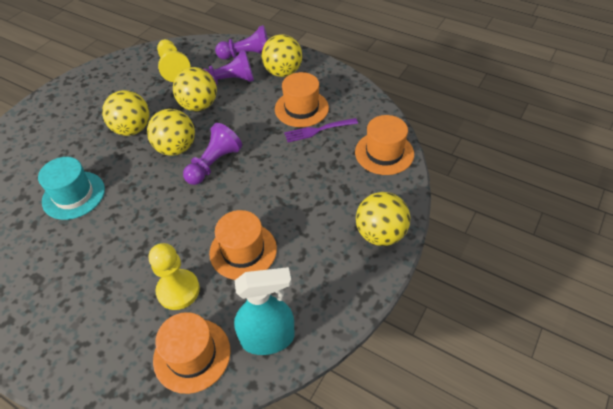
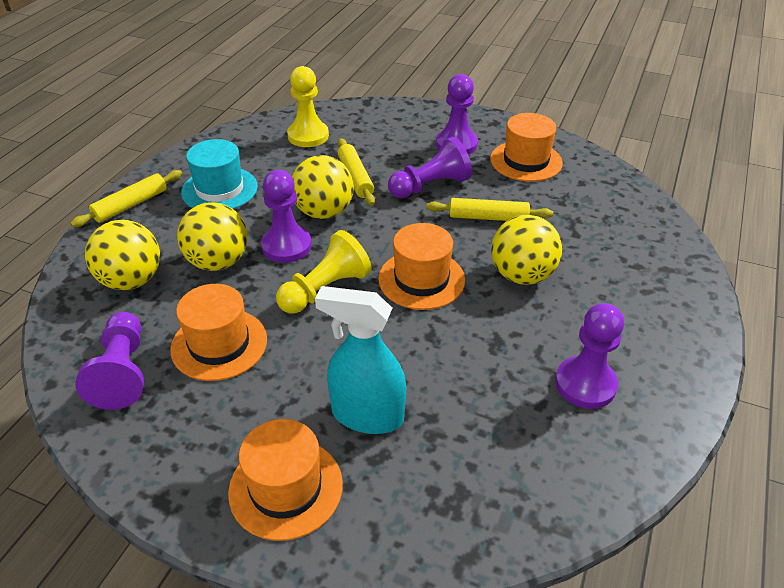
purple fork: 1 -> 0
purple pawn: 3 -> 5
yellow ball: 5 -> 4
yellow rolling pin: 0 -> 3

